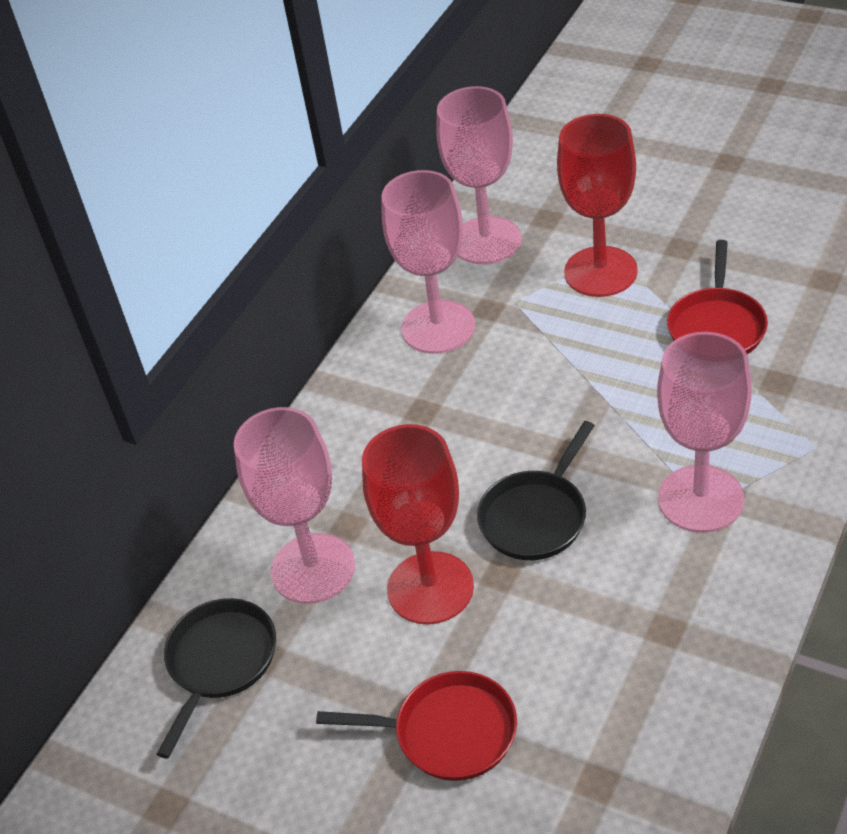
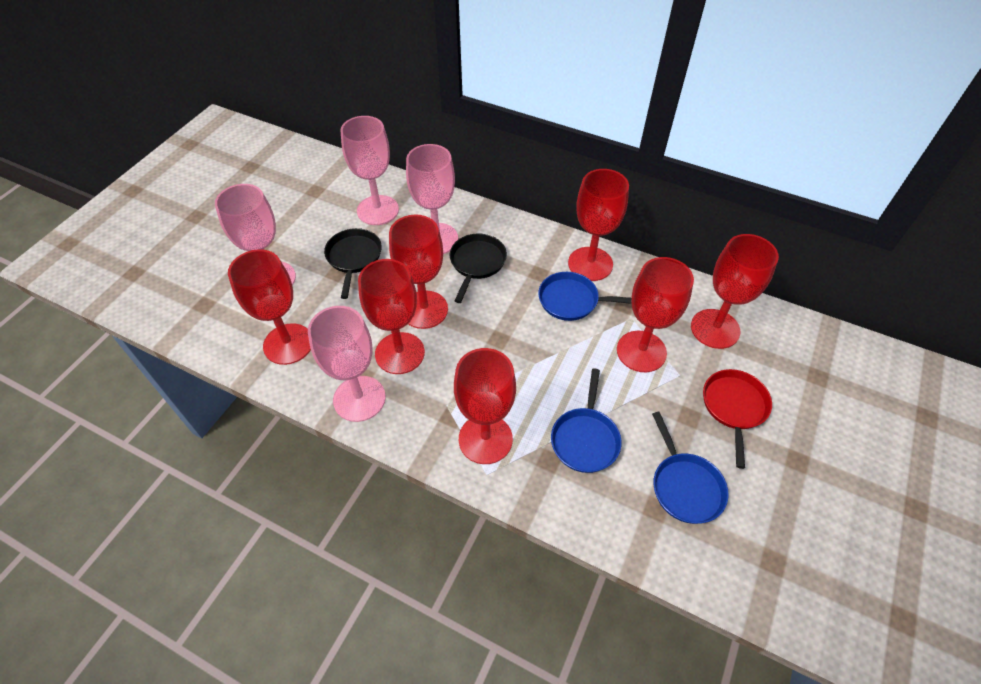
blue pan: 0 -> 3
red goblet: 2 -> 7
red pan: 2 -> 1

